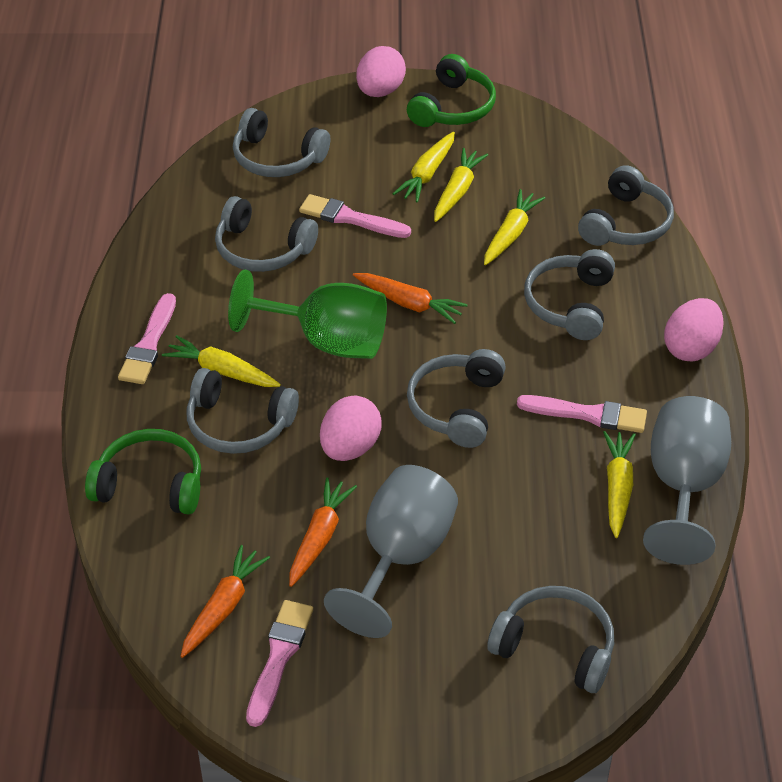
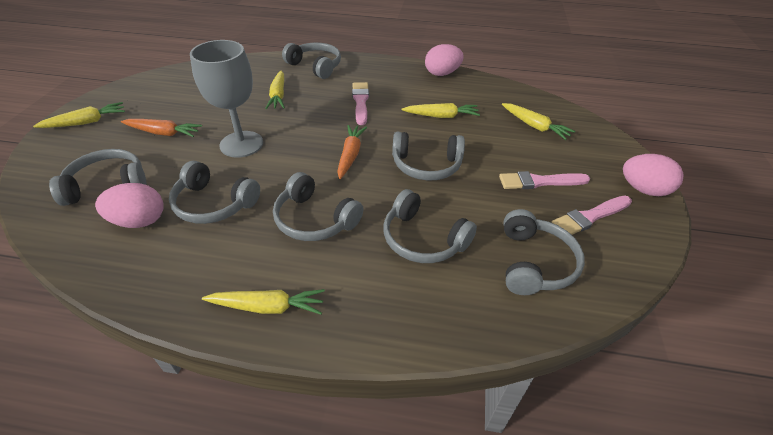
green goblet: 1 -> 0
green headphones: 2 -> 0
grey goblet: 2 -> 1
orange carrot: 3 -> 2
pink brush: 4 -> 3

